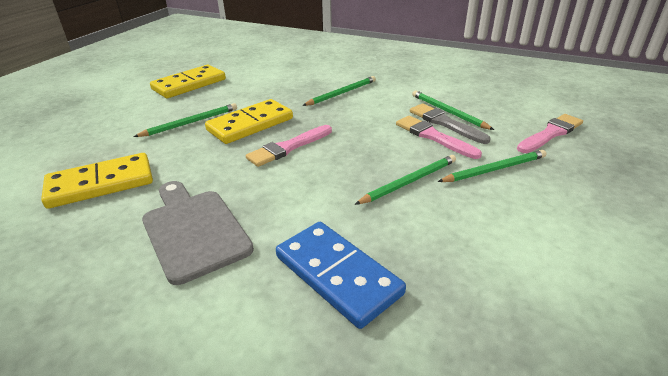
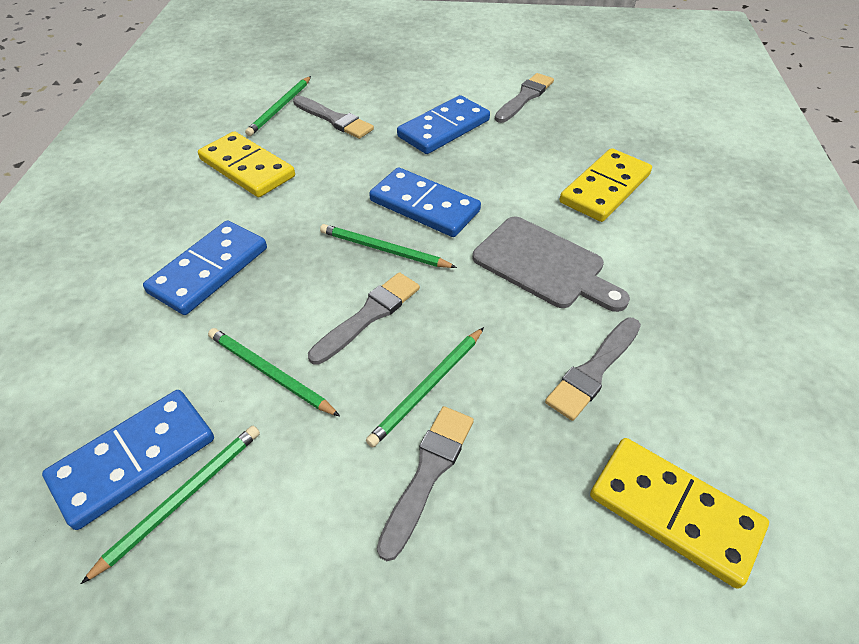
blue domino: 1 -> 4
grey brush: 1 -> 5
pink brush: 3 -> 0

